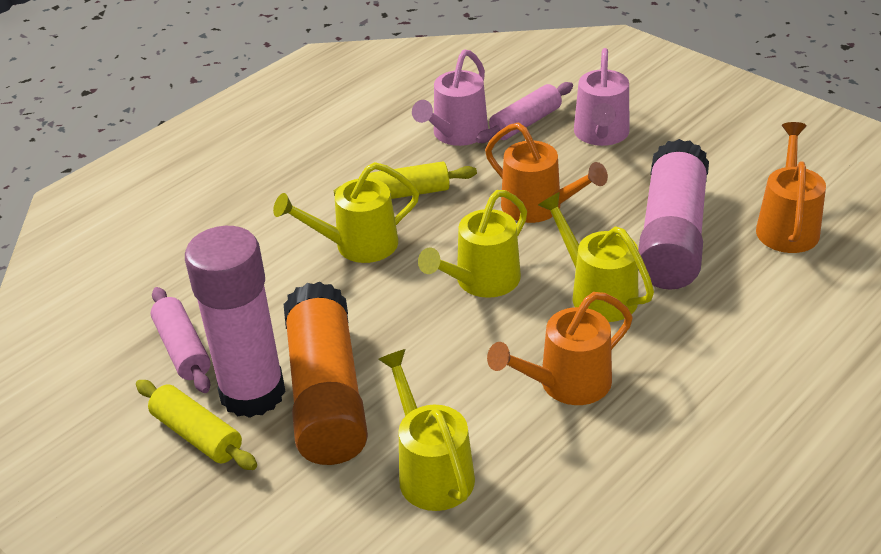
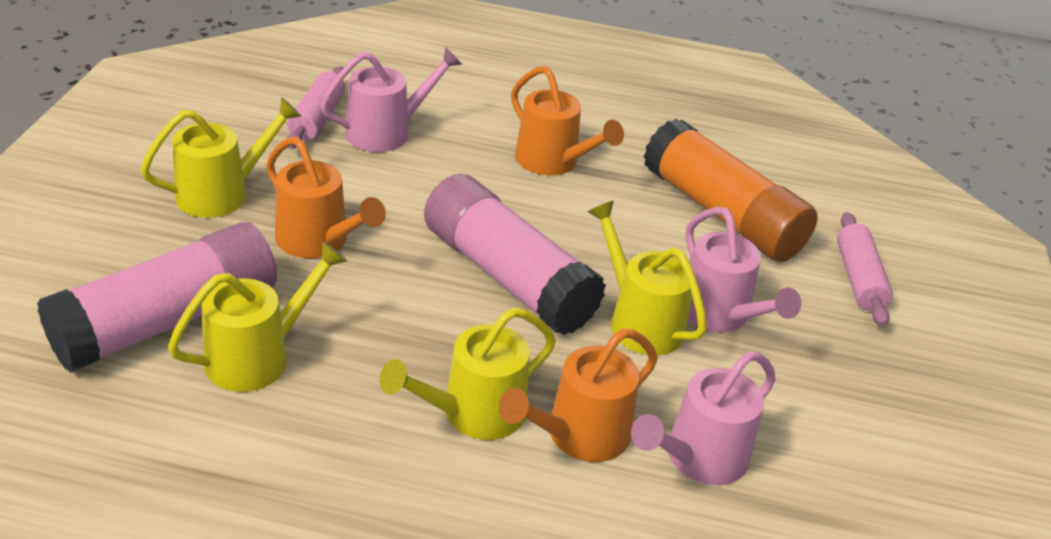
pink watering can: 2 -> 3
yellow rolling pin: 2 -> 0

